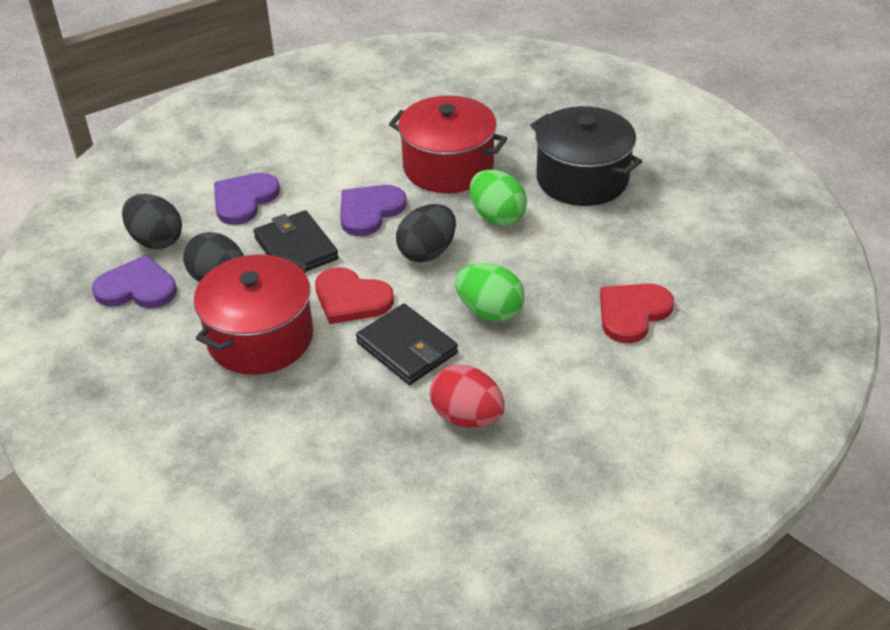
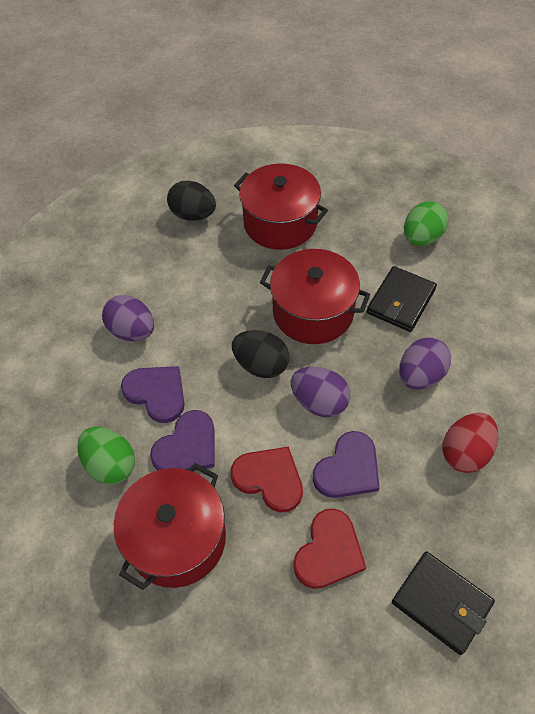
black egg: 3 -> 2
black pot: 1 -> 0
purple egg: 0 -> 3
red pot: 2 -> 3

